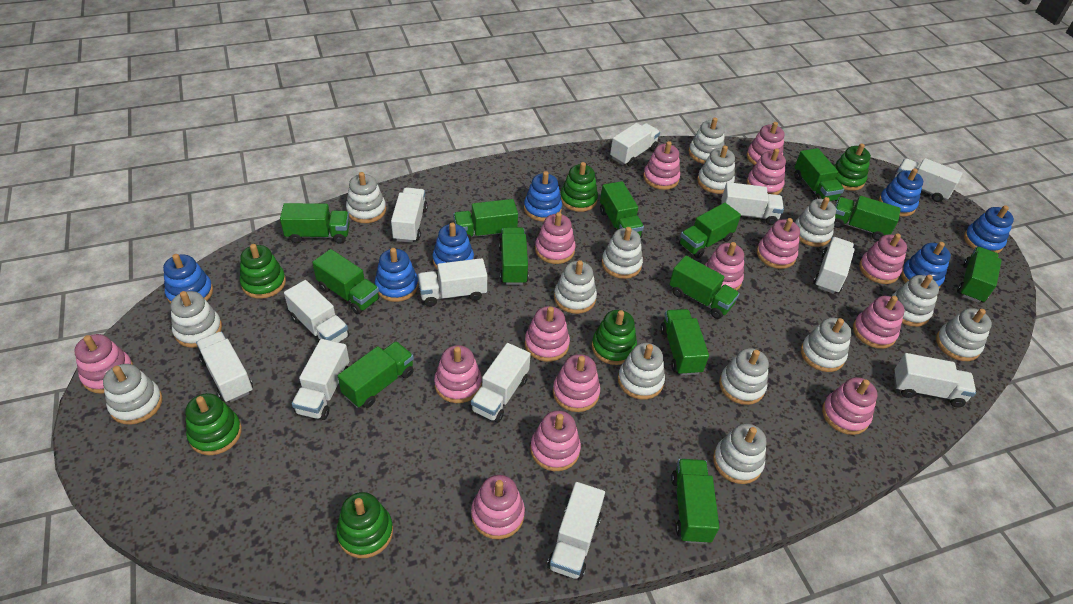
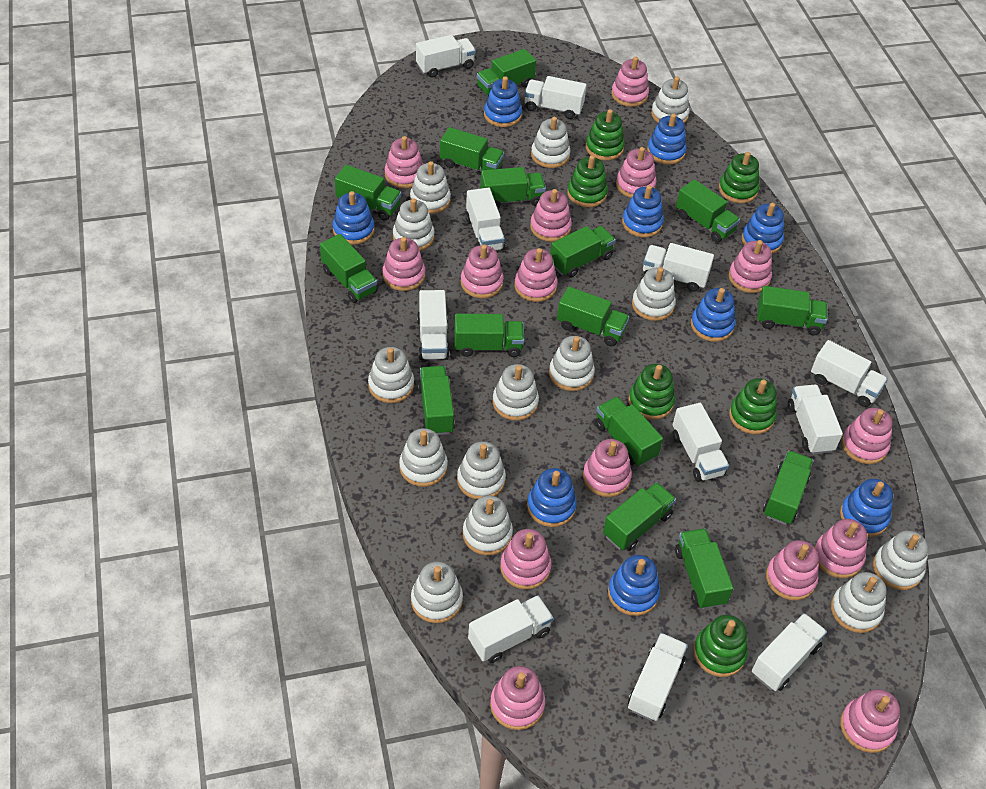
blue stacking toy: 7 -> 9
green truck: 13 -> 15
white truck: 12 -> 11

